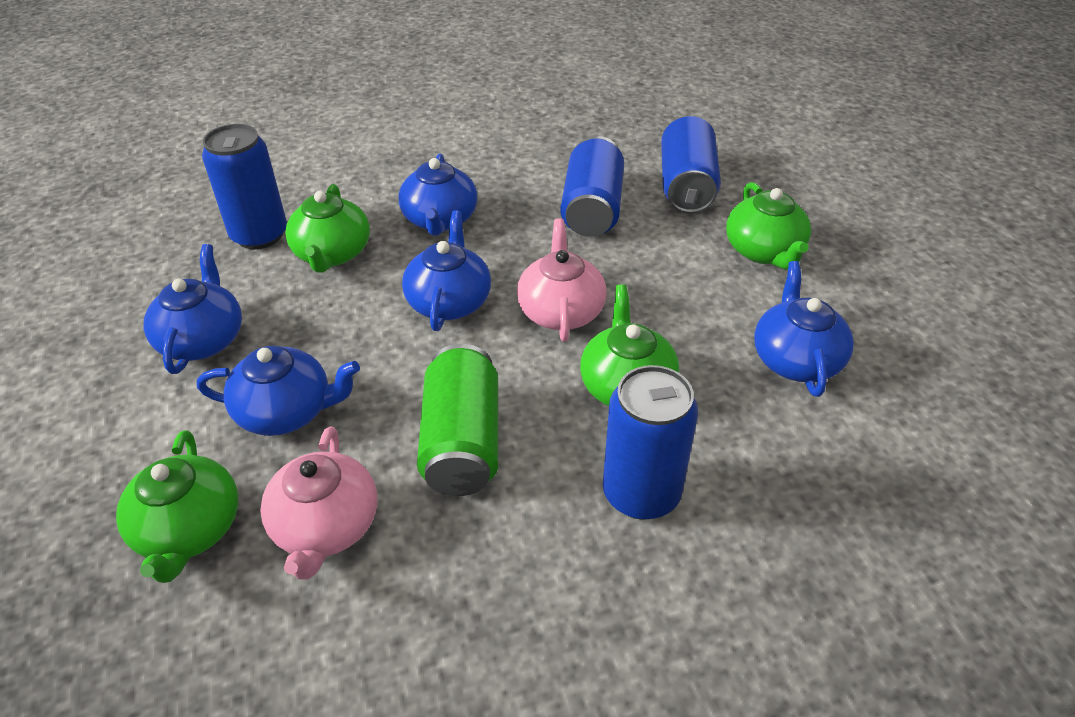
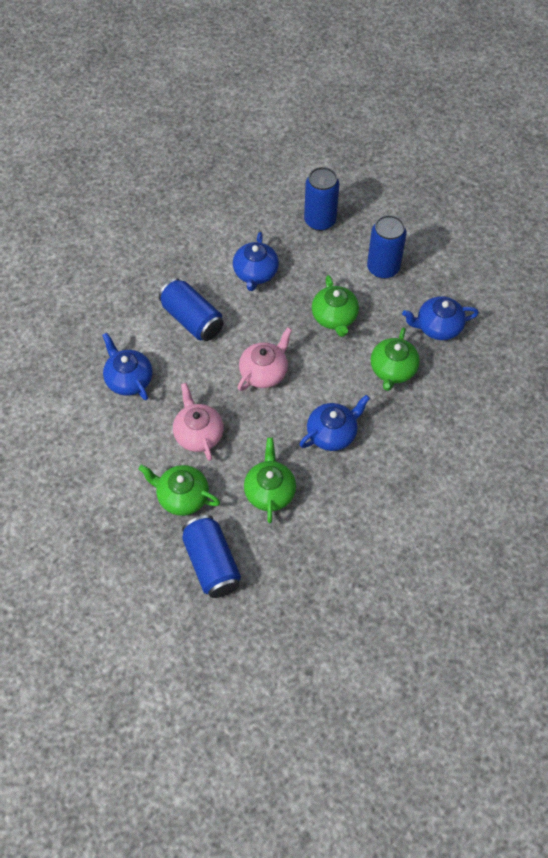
blue teapot: 5 -> 4
green can: 1 -> 0

